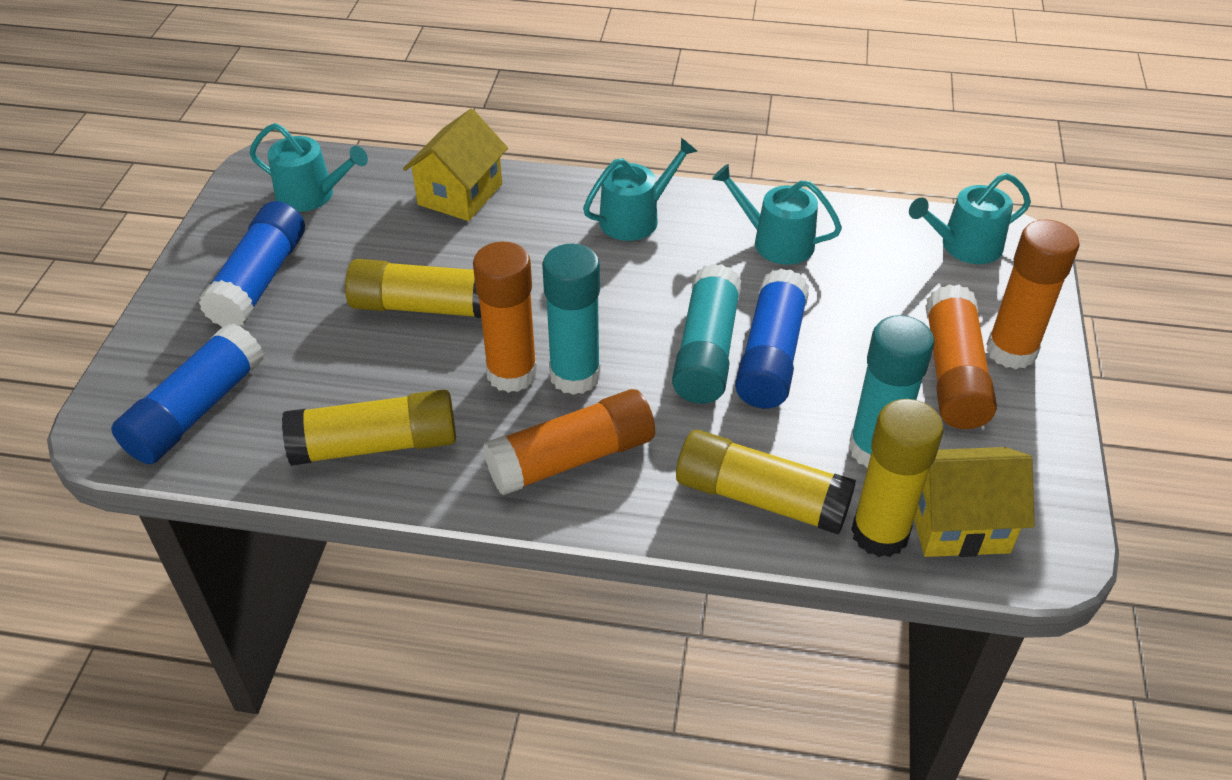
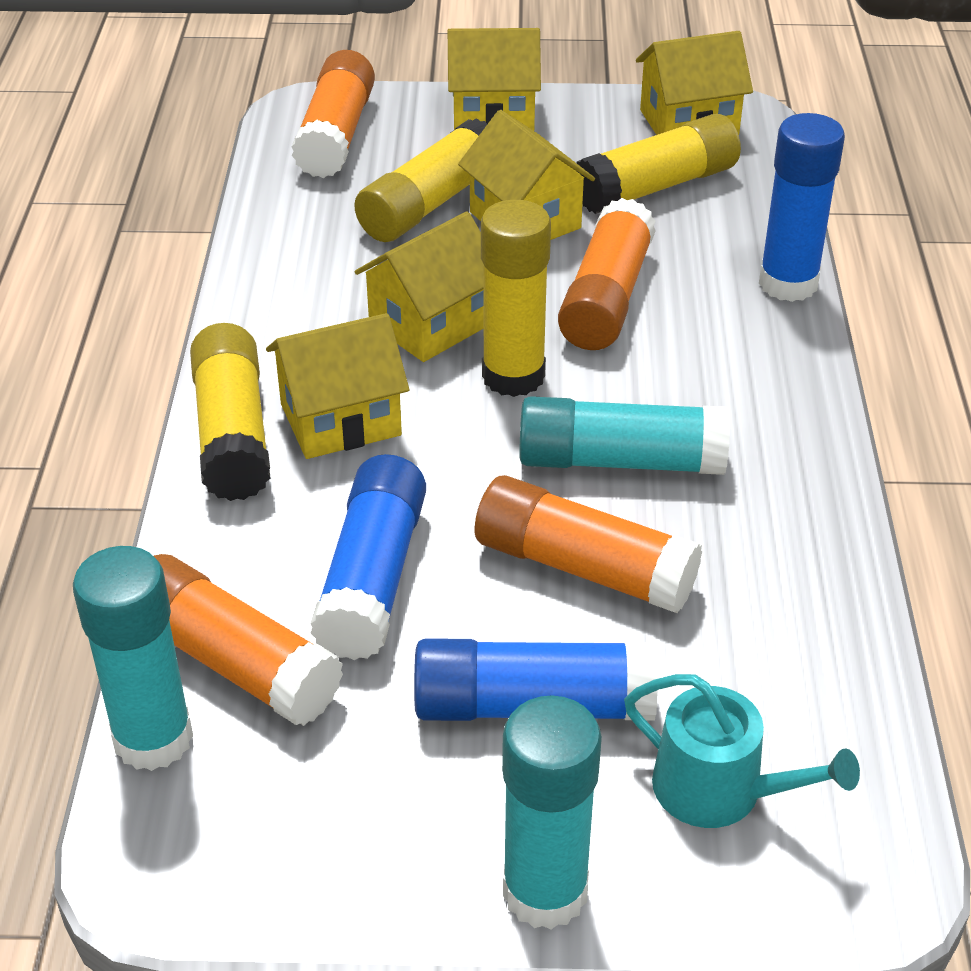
turquoise watering can: 4 -> 1
yellow house: 2 -> 5

